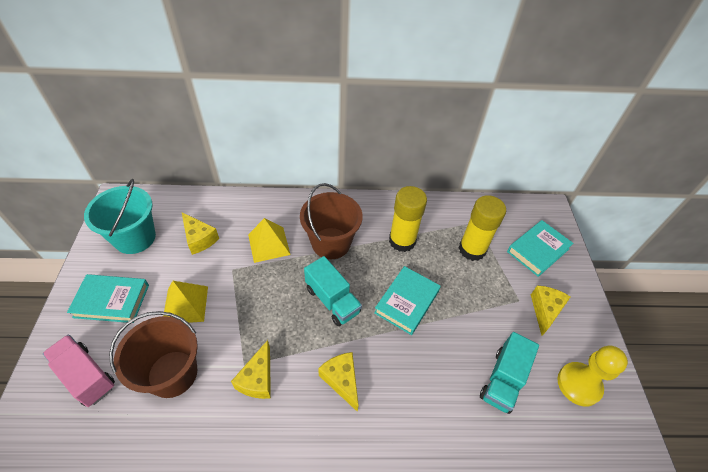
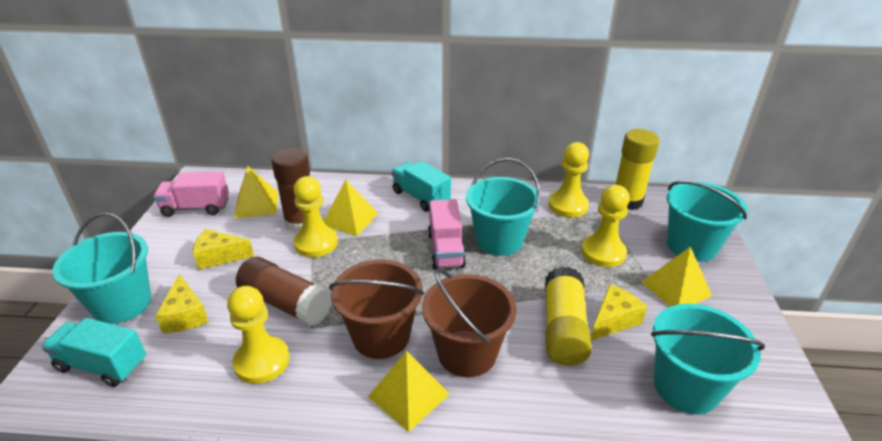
brown glue stick: 0 -> 2
pink truck: 1 -> 2
turquoise book: 3 -> 0
turquoise bucket: 1 -> 4
yellow cheese: 4 -> 3
yellow pawn: 1 -> 4
yellow pyramid: 2 -> 4

